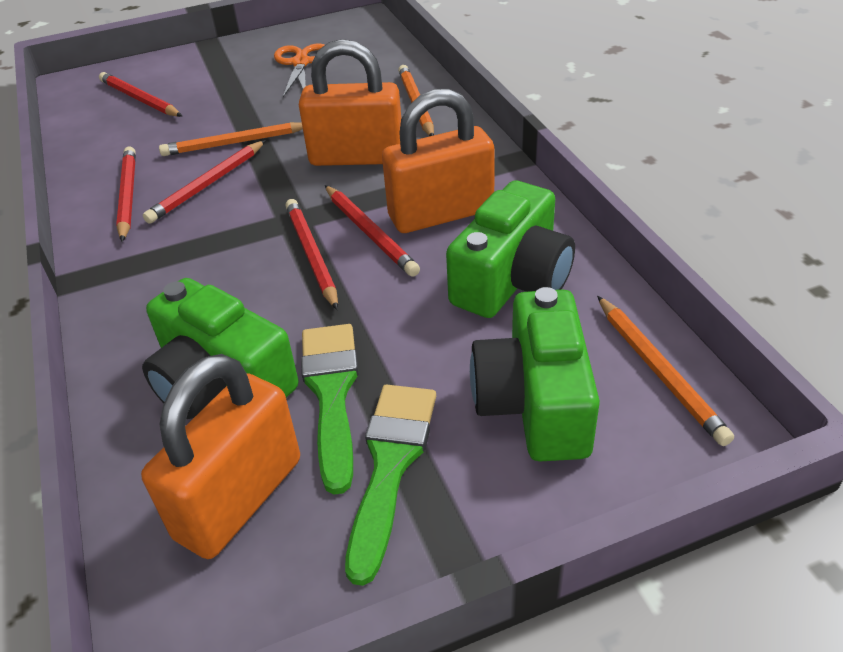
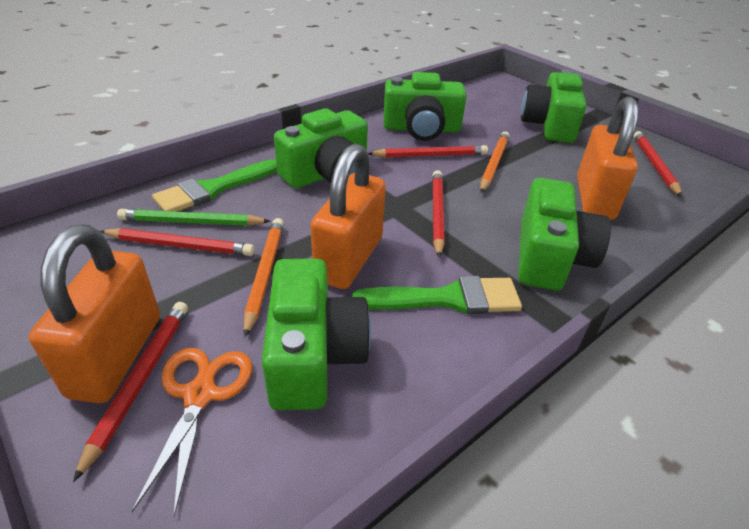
green camera: 3 -> 5
green pencil: 0 -> 1
orange pencil: 3 -> 2

